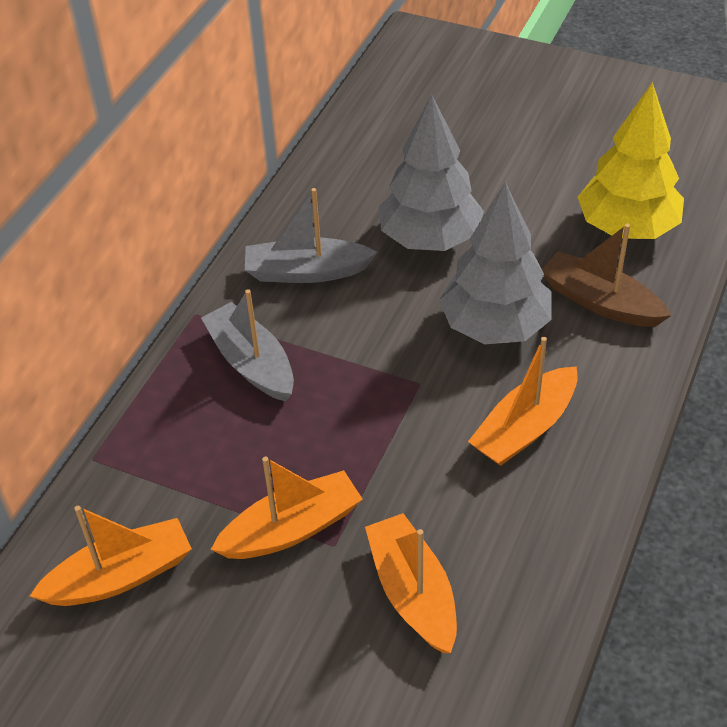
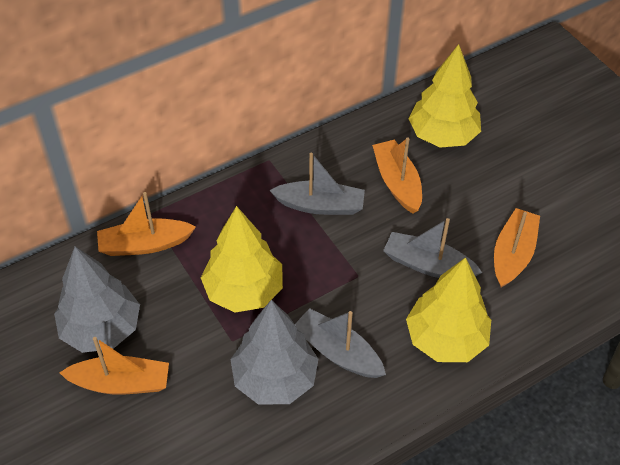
brown boat: 1 -> 0
grey boat: 2 -> 3
yellow tree: 1 -> 3

